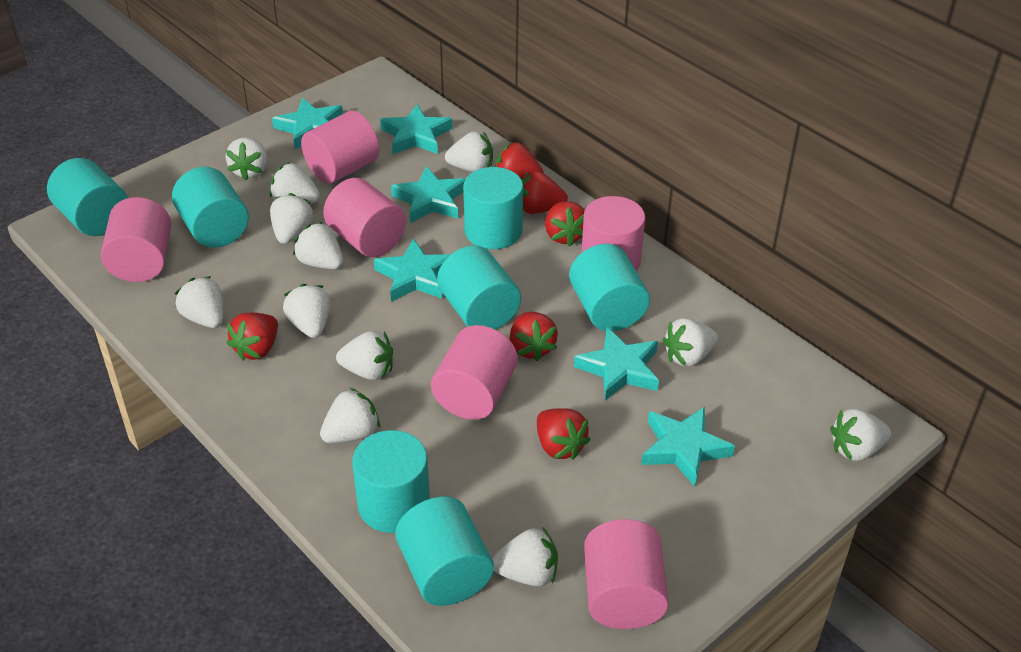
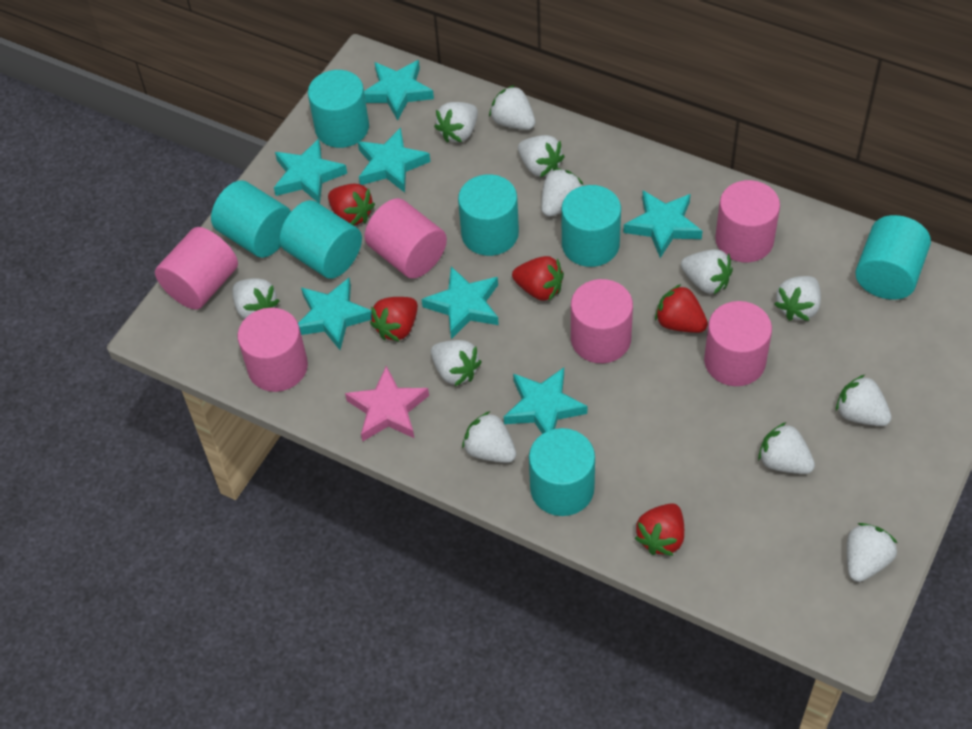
pink star: 0 -> 1
red strawberry: 6 -> 5
turquoise star: 6 -> 7

